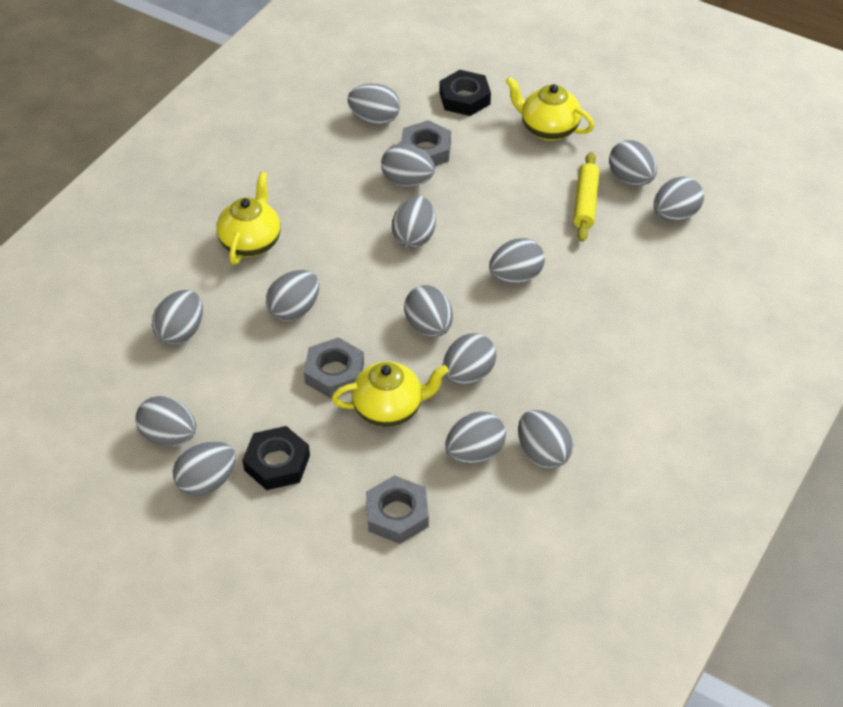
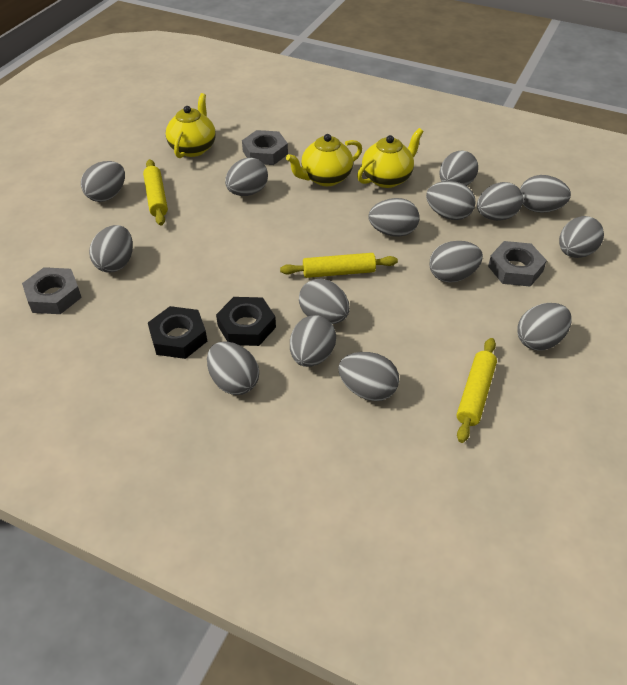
grey egg: 14 -> 15
yellow rolling pin: 1 -> 3

